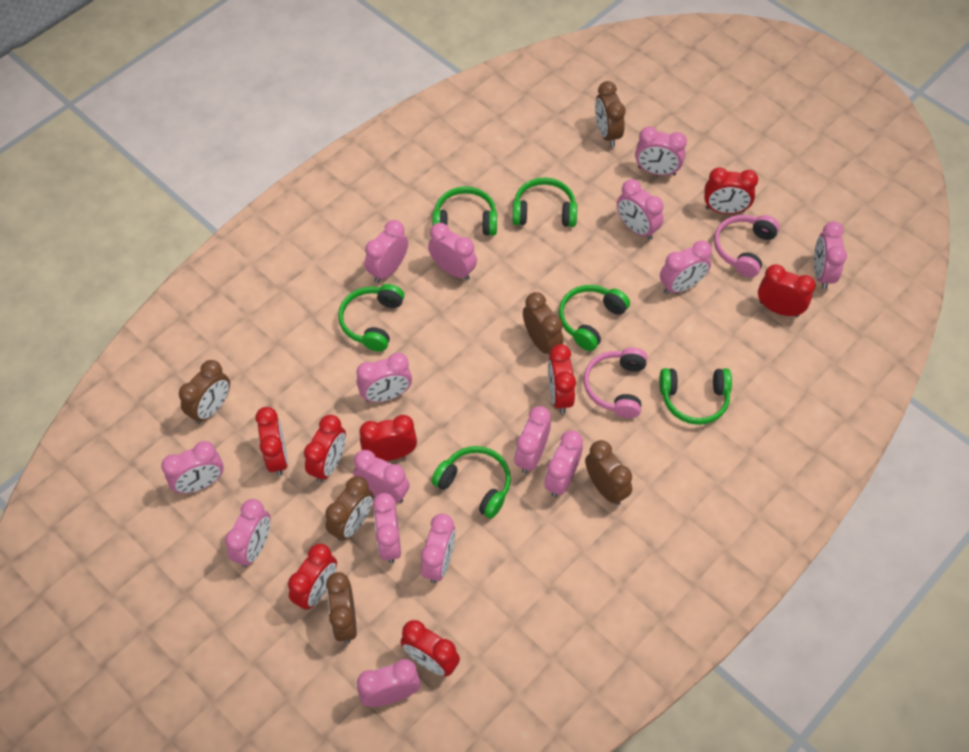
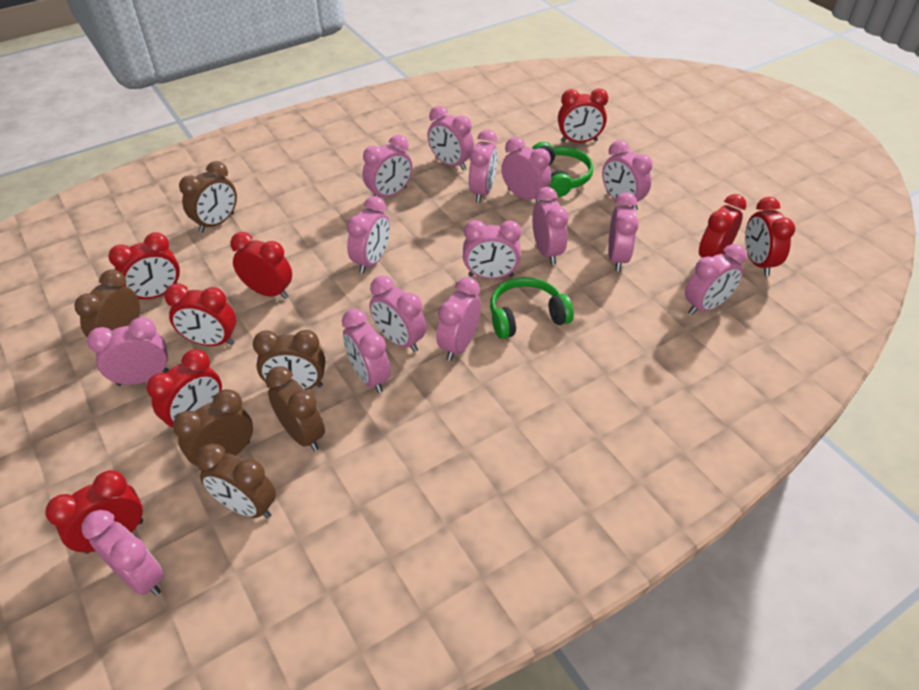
green headphones: 6 -> 2
pink headphones: 2 -> 0

